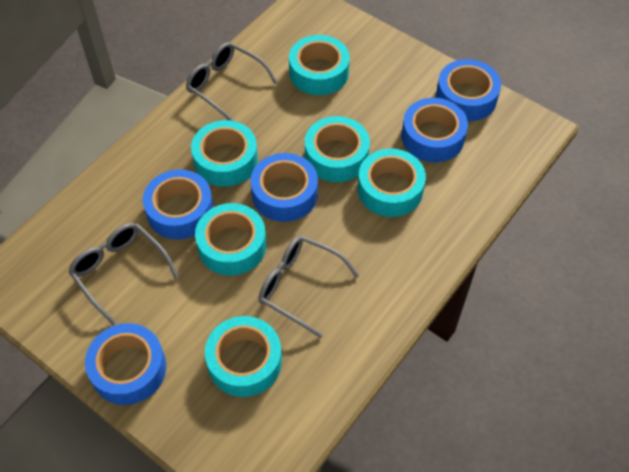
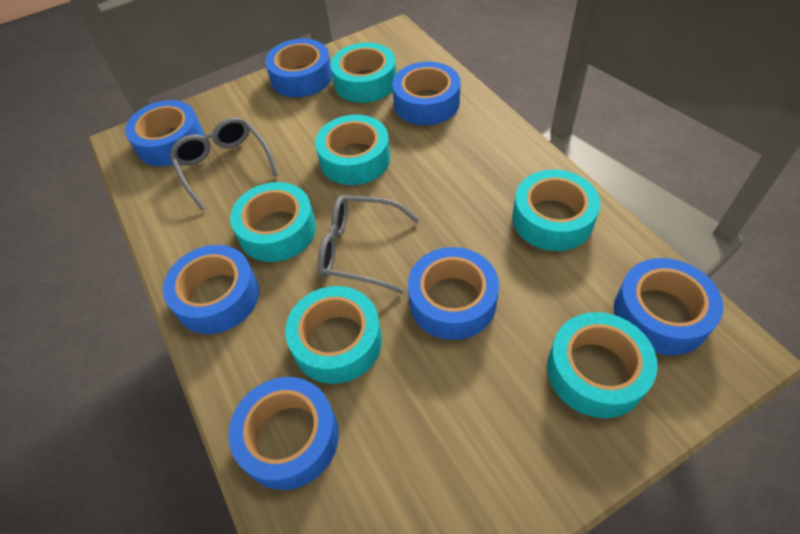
blue tape: 5 -> 7
grey glasses: 3 -> 2

